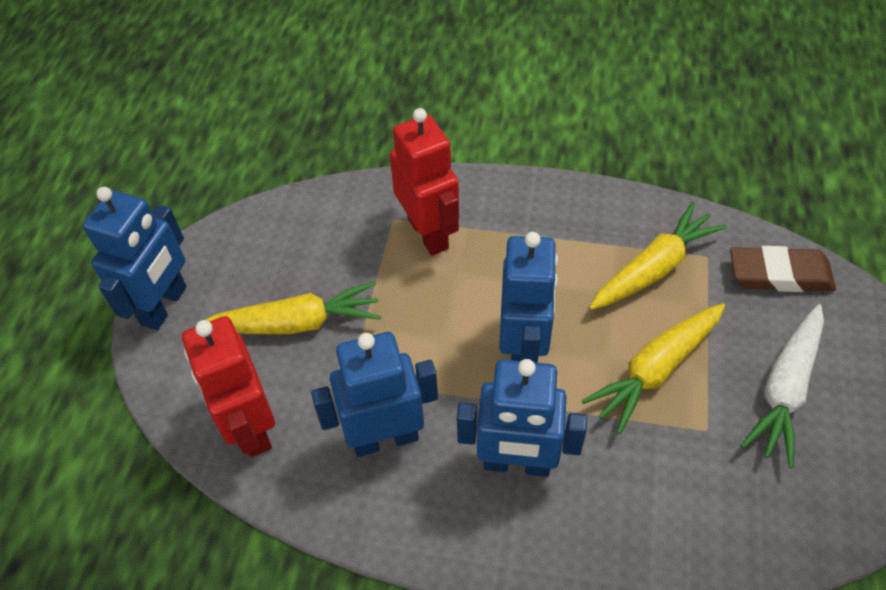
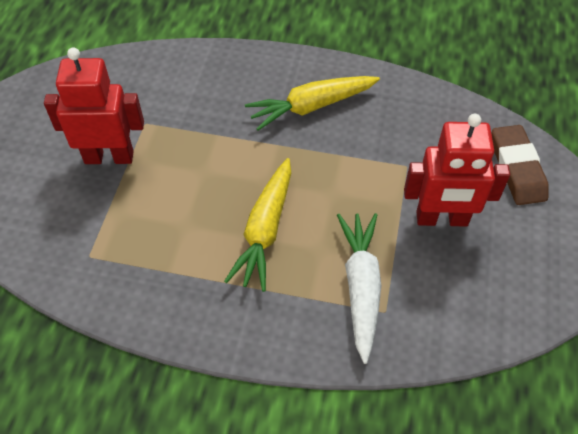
blue robot: 4 -> 0
yellow carrot: 3 -> 2

